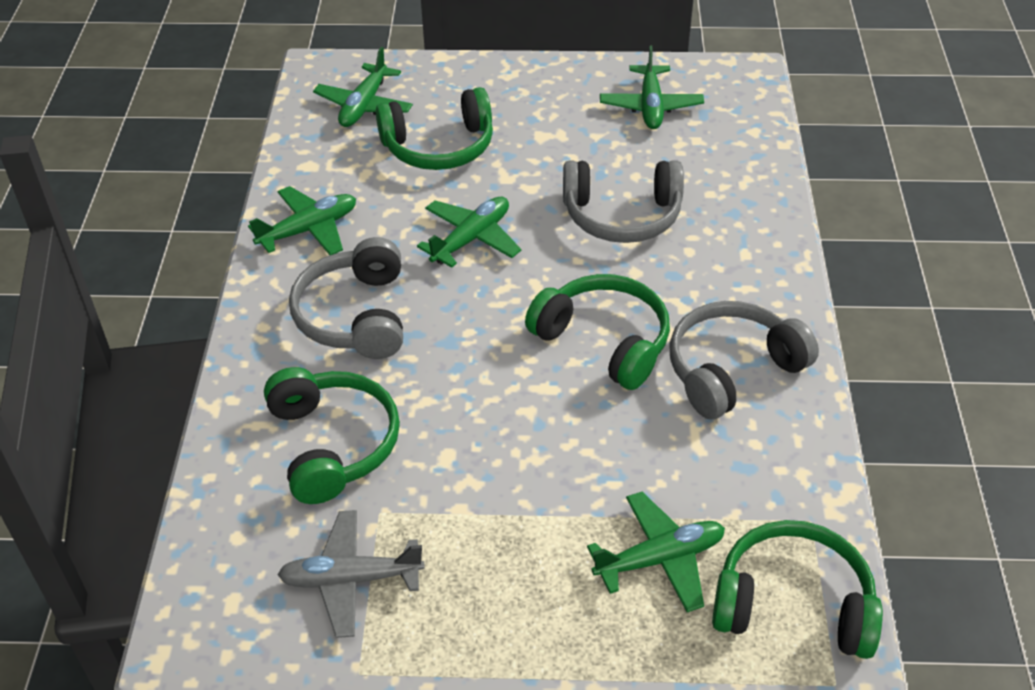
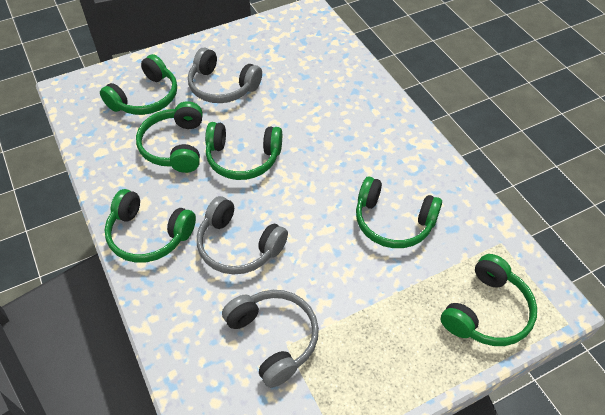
green headphones: 4 -> 6
green plane: 5 -> 0
grey plane: 1 -> 0

